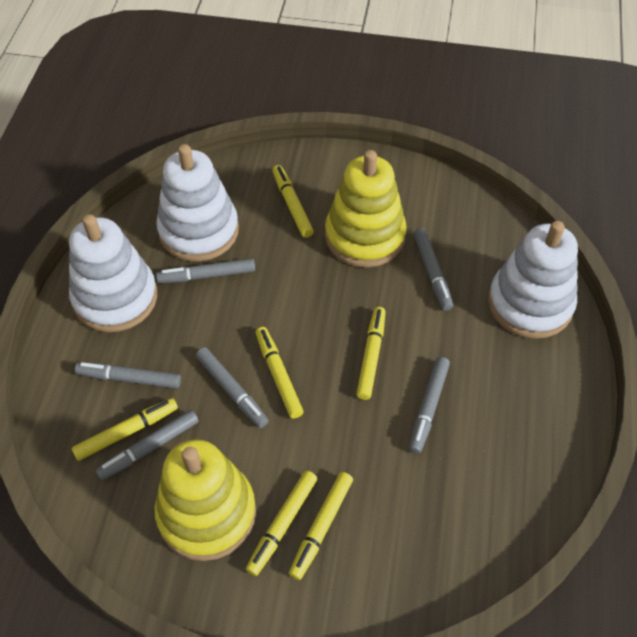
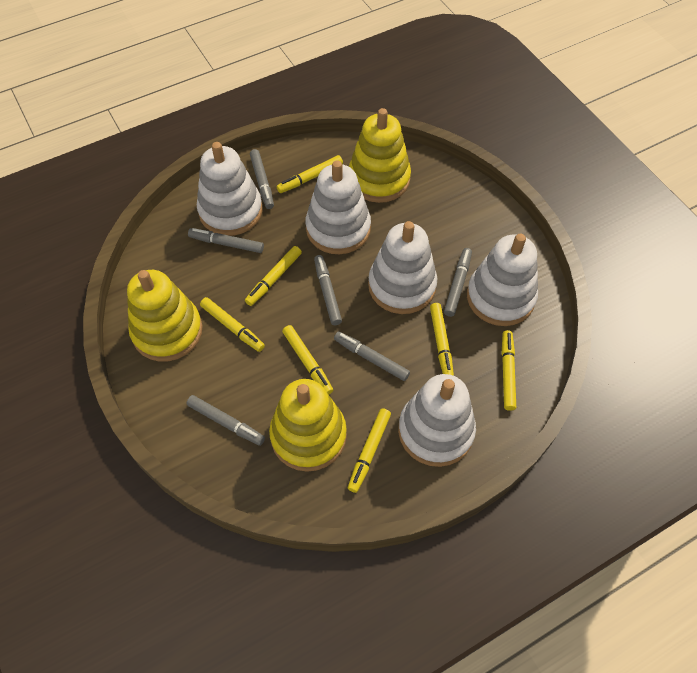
white stacking toy: 3 -> 5
yellow marker: 6 -> 7
yellow stacking toy: 2 -> 3

